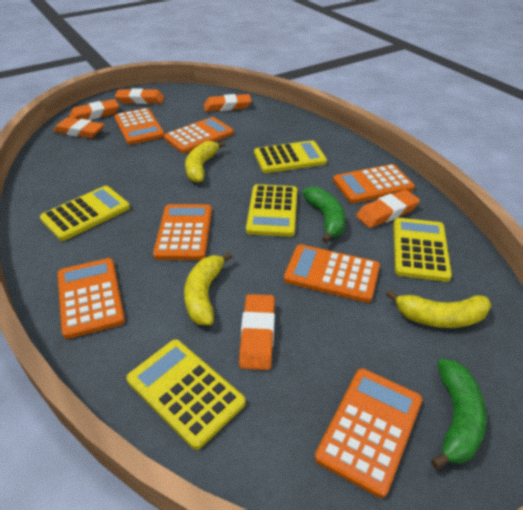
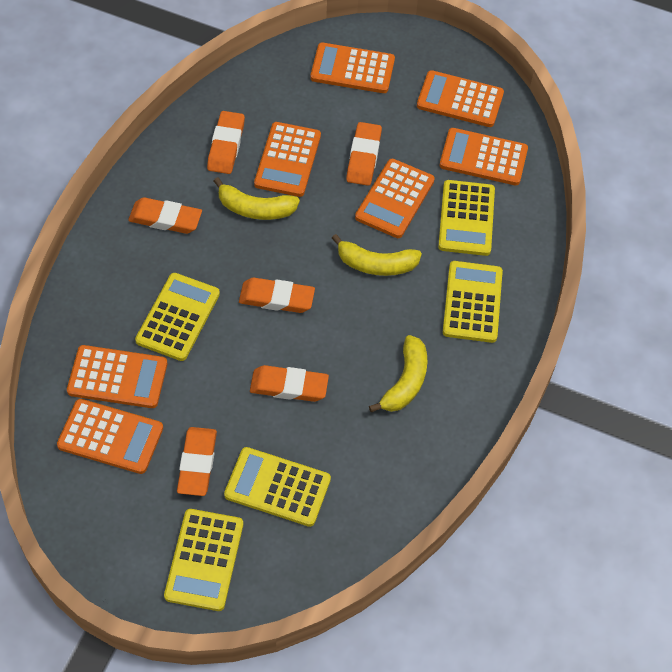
green banana: 2 -> 0

